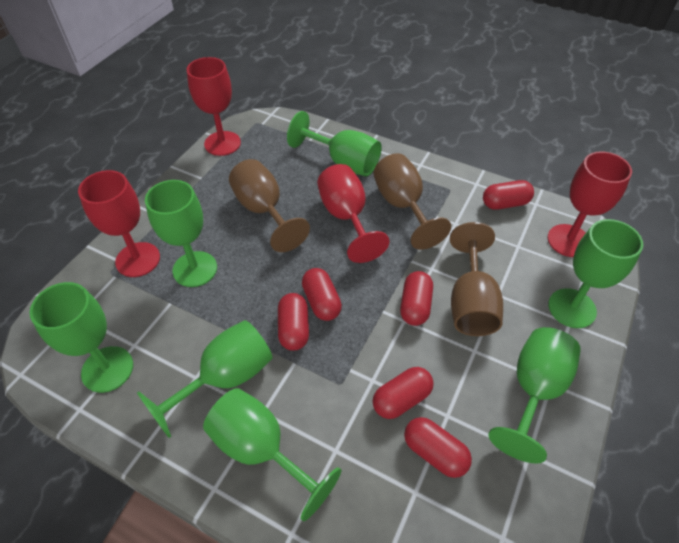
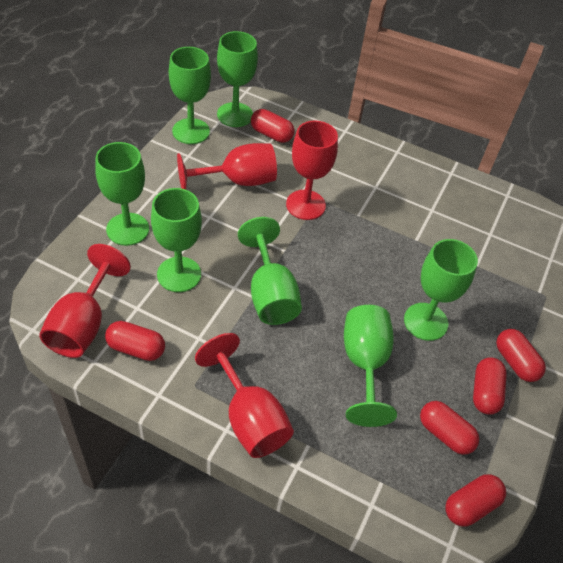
brown goblet: 3 -> 0

